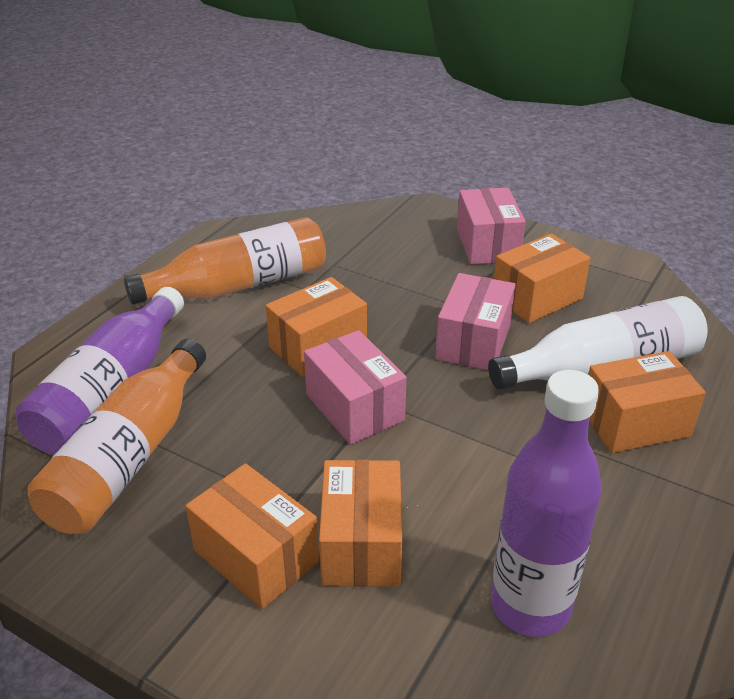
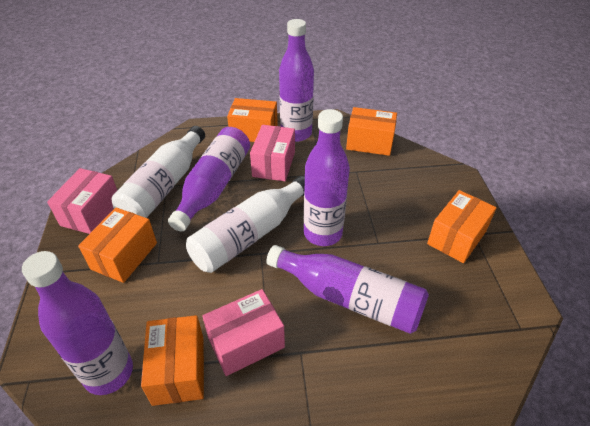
orange bottle: 2 -> 0
purple bottle: 2 -> 5
white bottle: 1 -> 2

